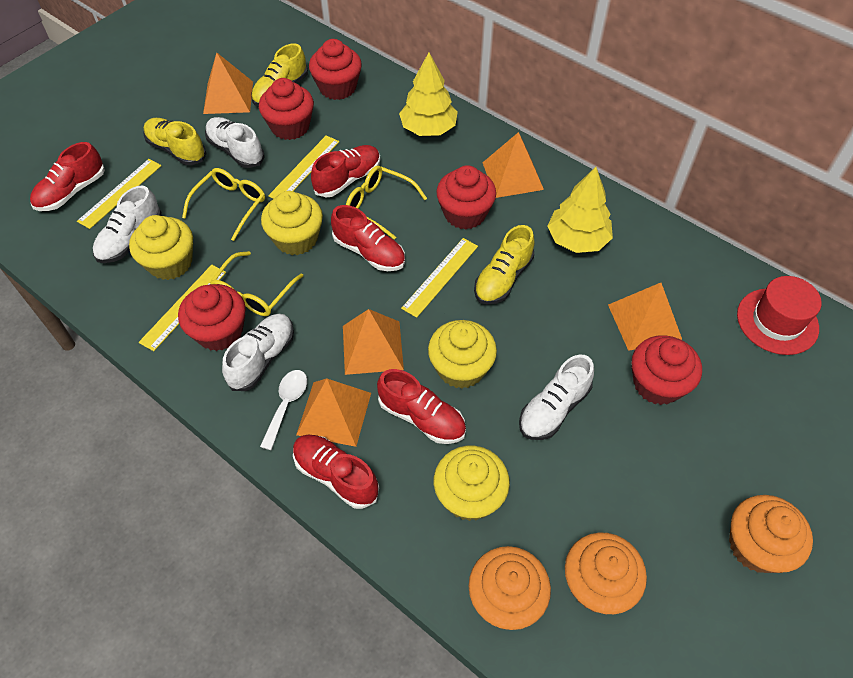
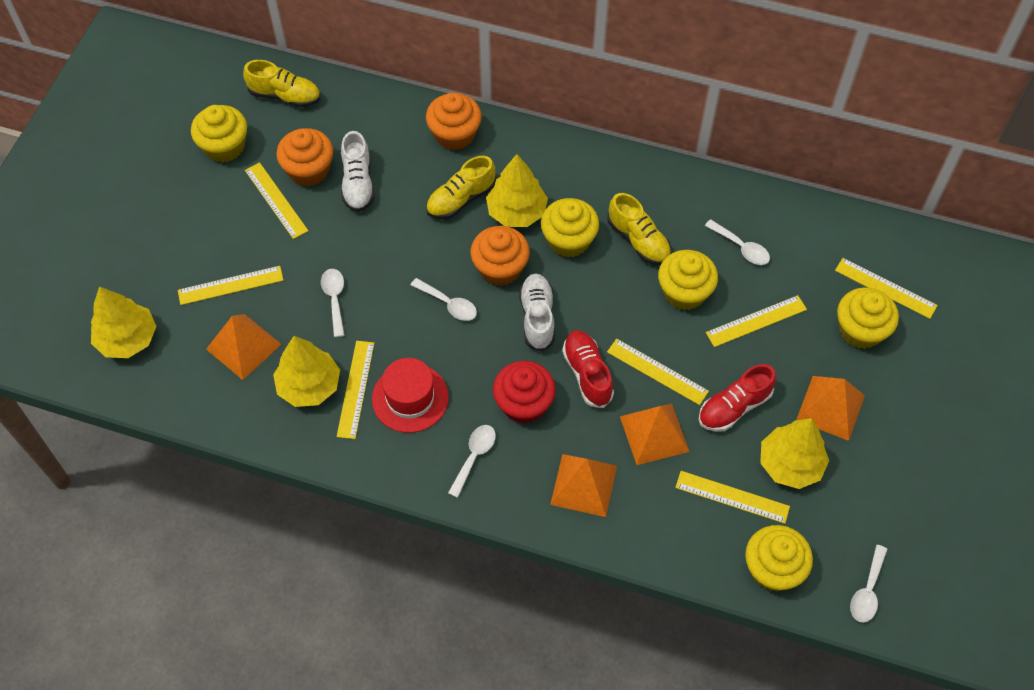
orange pyramid: 5 -> 4
red cupcake: 5 -> 1
red shoe: 5 -> 2
white shoe: 4 -> 2
white spoon: 1 -> 5
yellow cupcake: 4 -> 5
yellow glasses: 3 -> 0
yellow ruler: 4 -> 7
yellow tree: 2 -> 4

